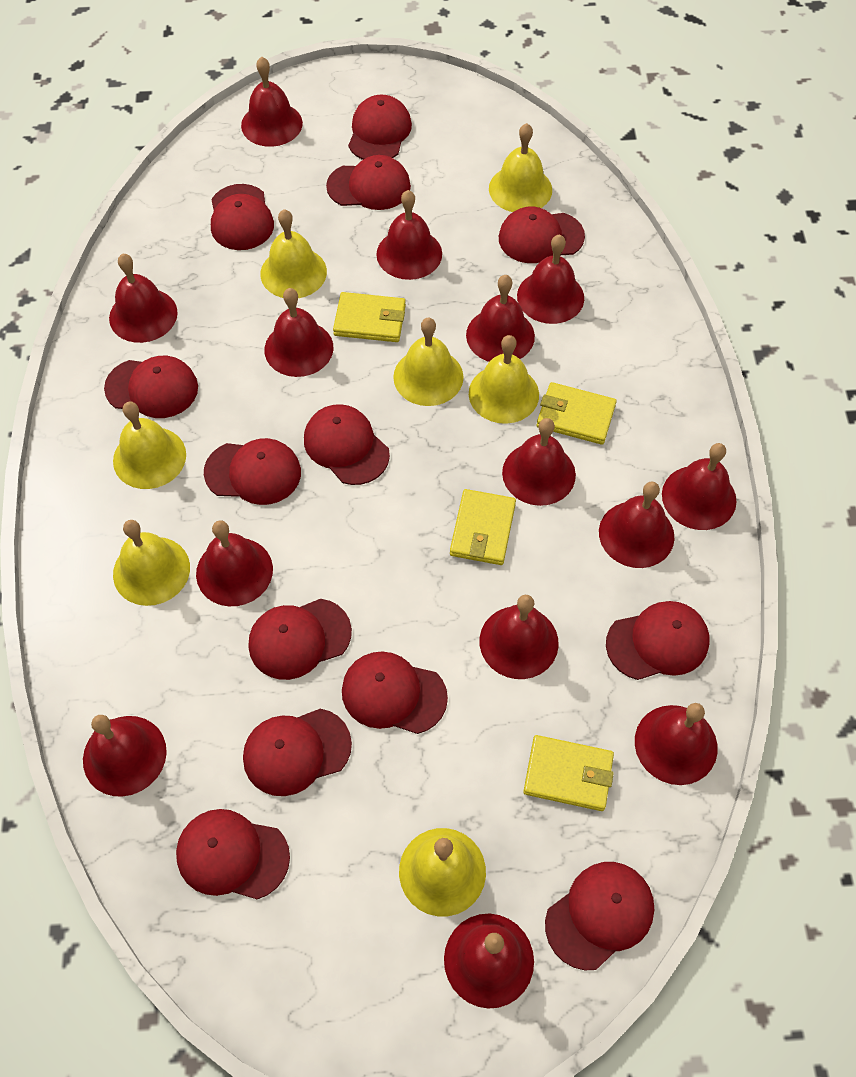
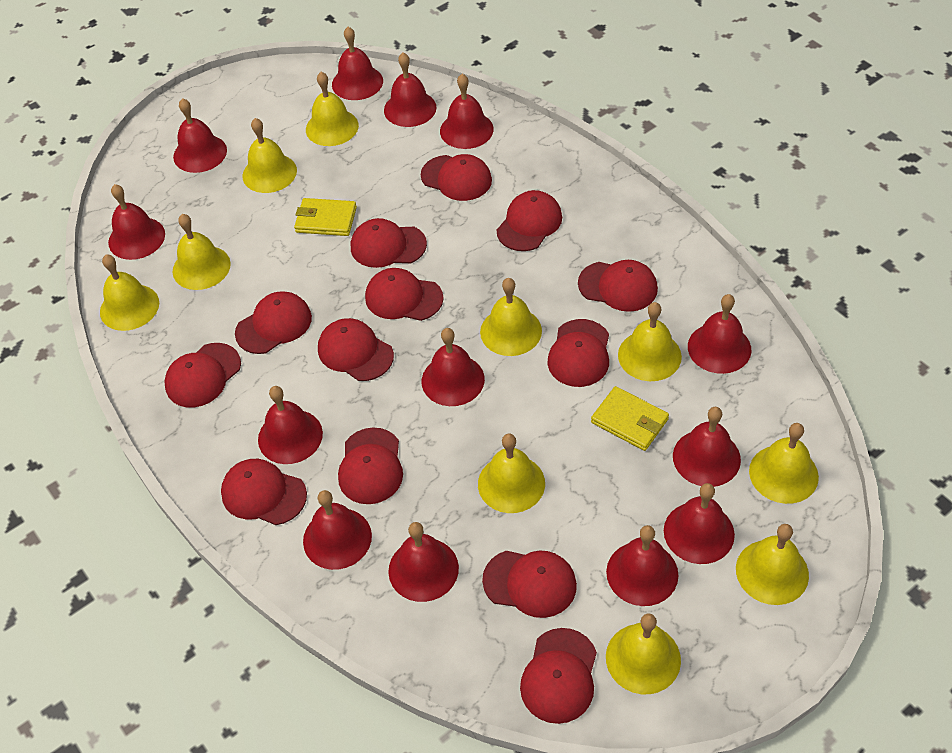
red bell: 14 -> 13
yellow bell: 7 -> 10
yellow wallet: 4 -> 2

